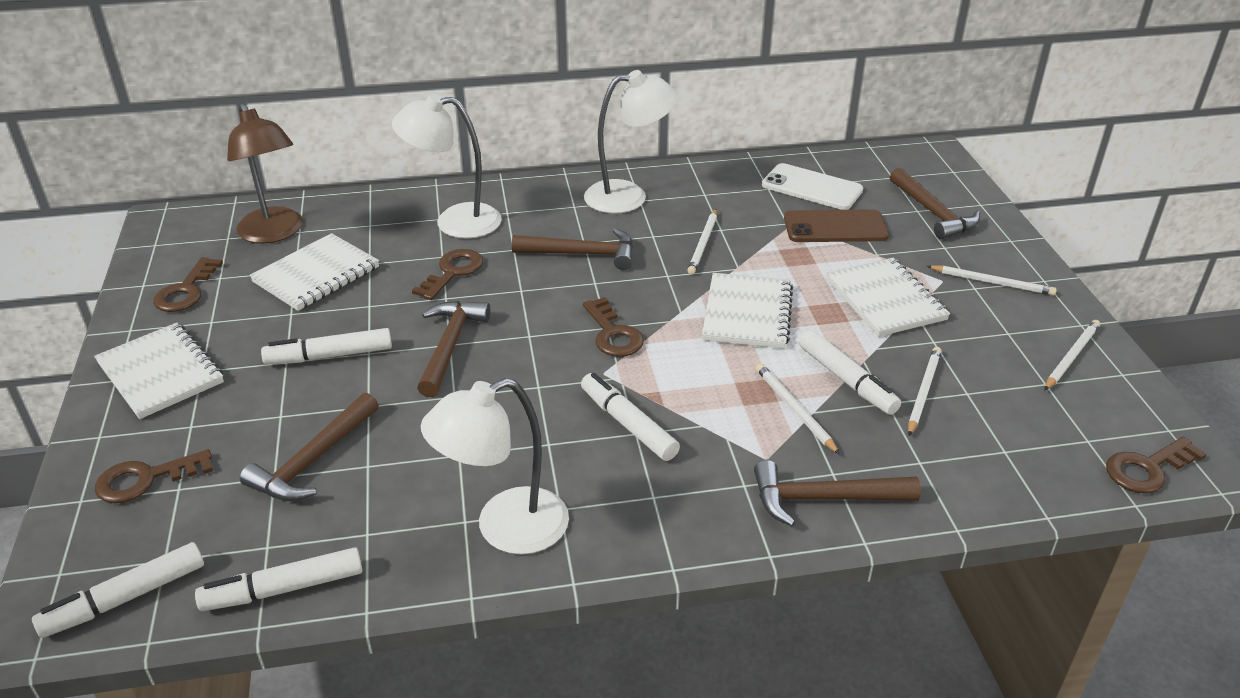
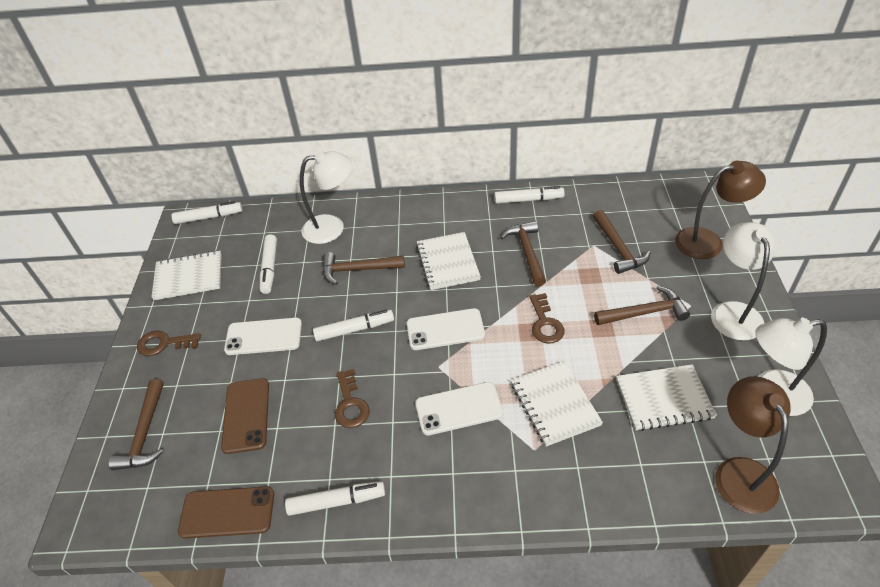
brown key: 5 -> 3
brown lamp: 1 -> 2
brown phone: 1 -> 2
white pencil: 5 -> 0
white phone: 1 -> 3

